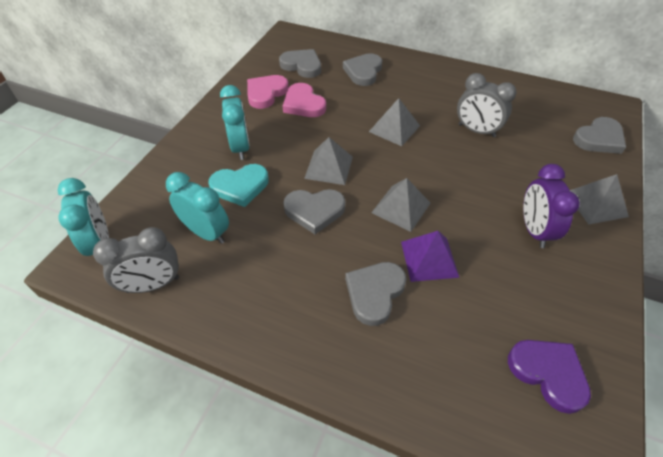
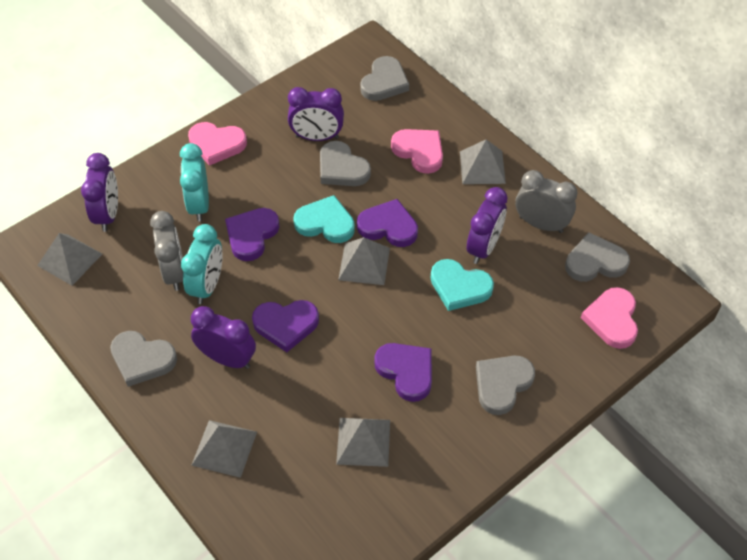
grey pyramid: 4 -> 5
pink heart: 2 -> 3
purple clock: 1 -> 4
purple heart: 1 -> 4
purple pyramid: 1 -> 0
turquoise clock: 3 -> 2
turquoise heart: 1 -> 2

